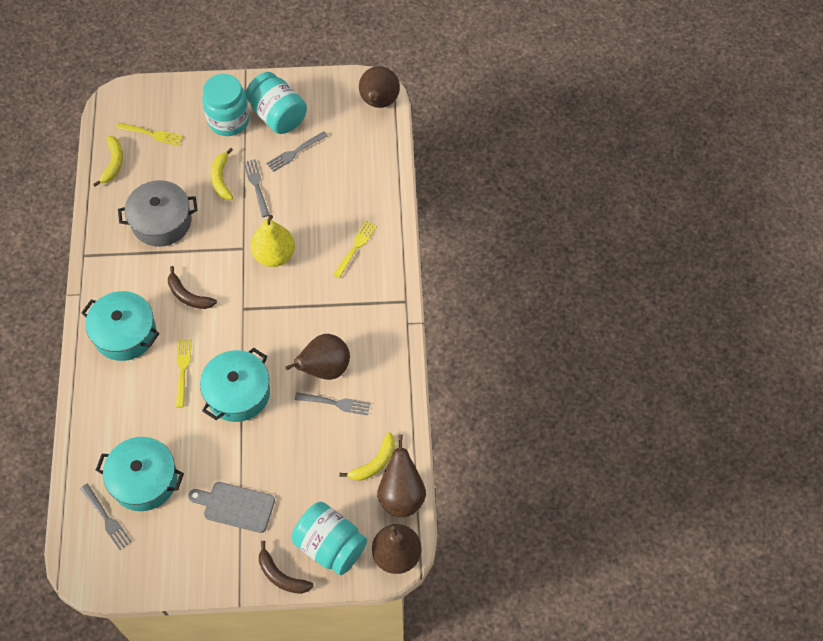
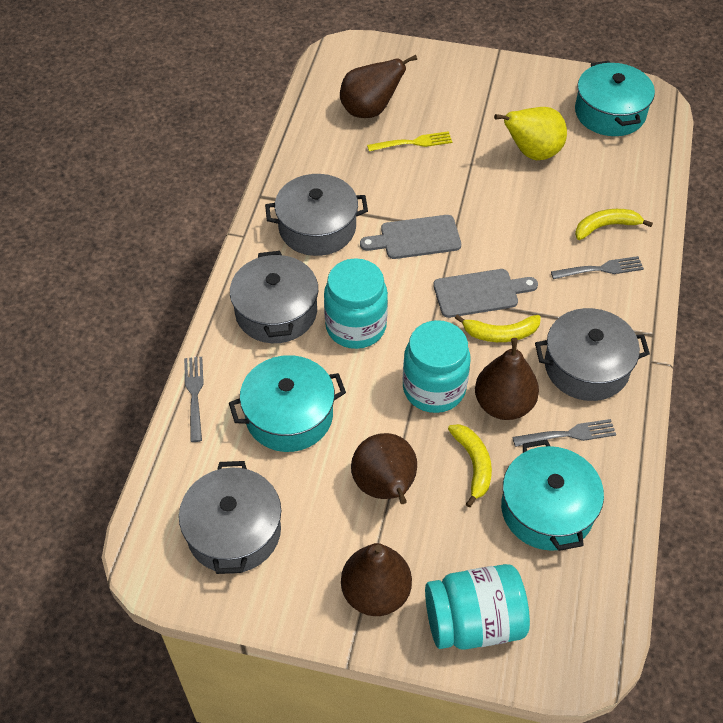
brown banana: 2 -> 0
grey cutting board: 1 -> 2
grey fork: 4 -> 3
grey pot: 1 -> 4
yellow fork: 3 -> 1

